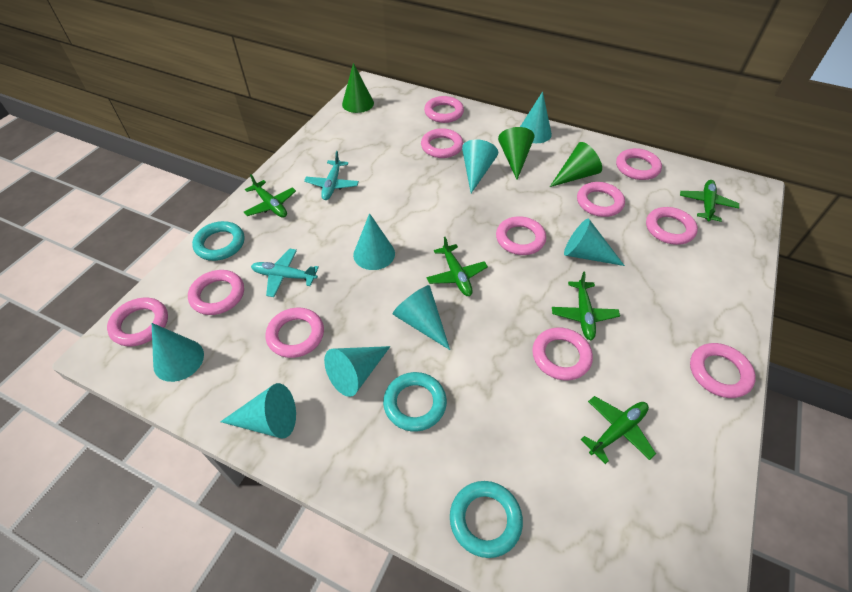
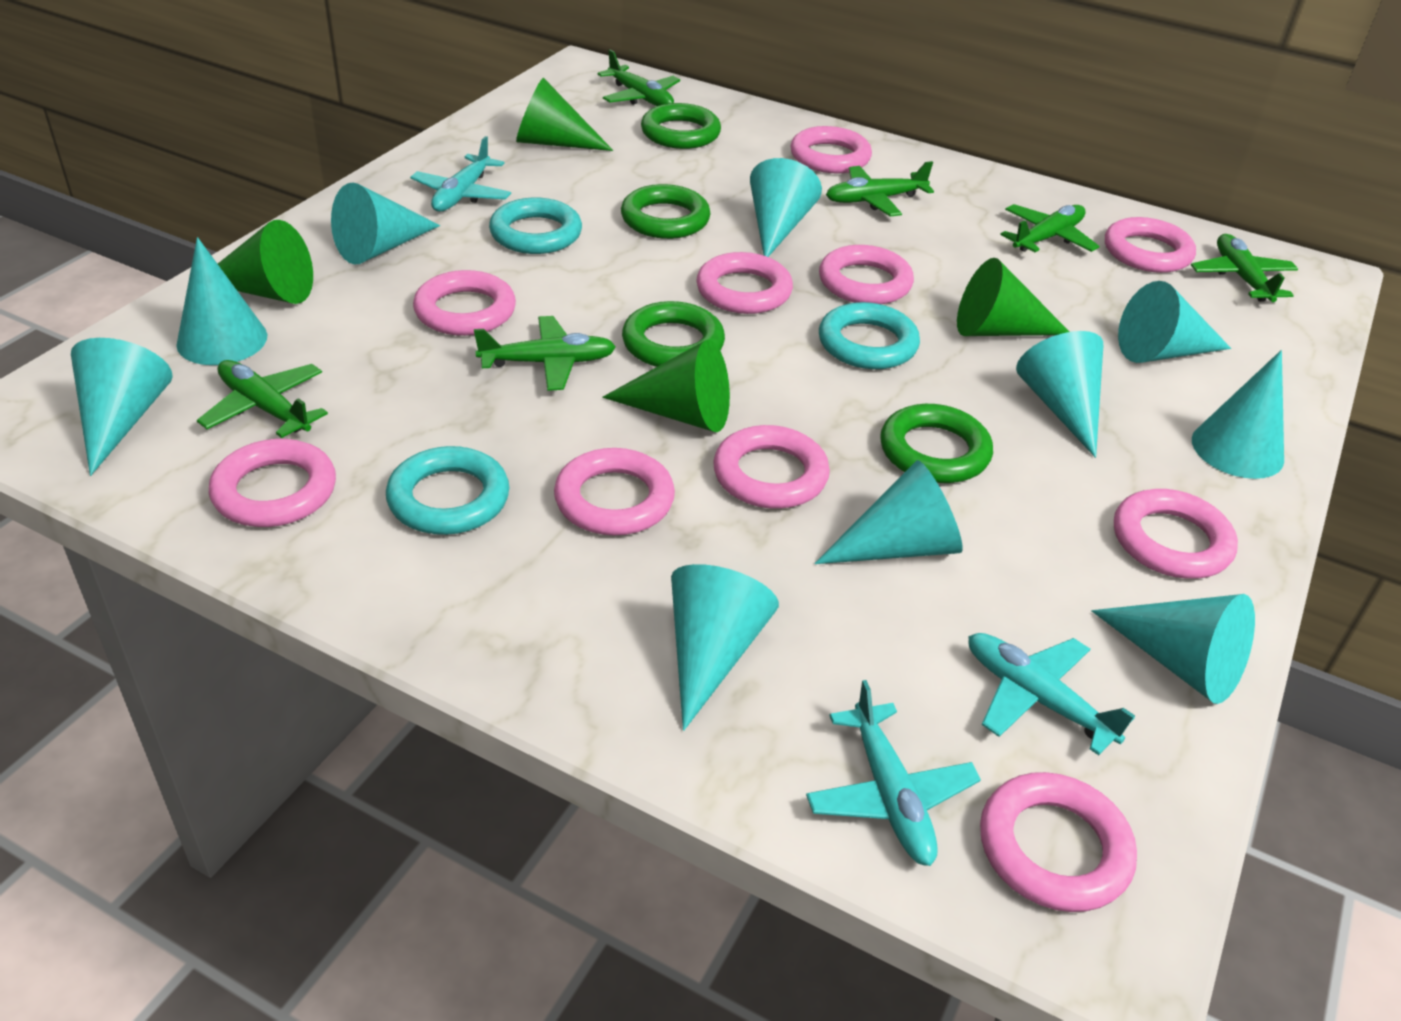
green cone: 3 -> 4
green plane: 5 -> 6
green ring: 0 -> 4
pink ring: 11 -> 10
turquoise cone: 8 -> 10
turquoise plane: 2 -> 3

